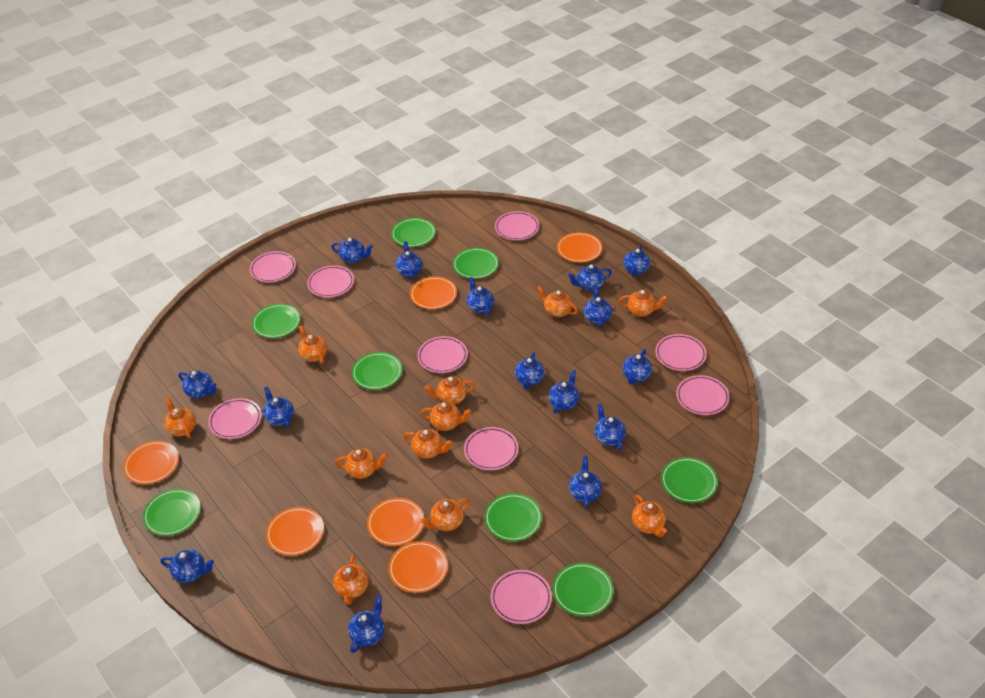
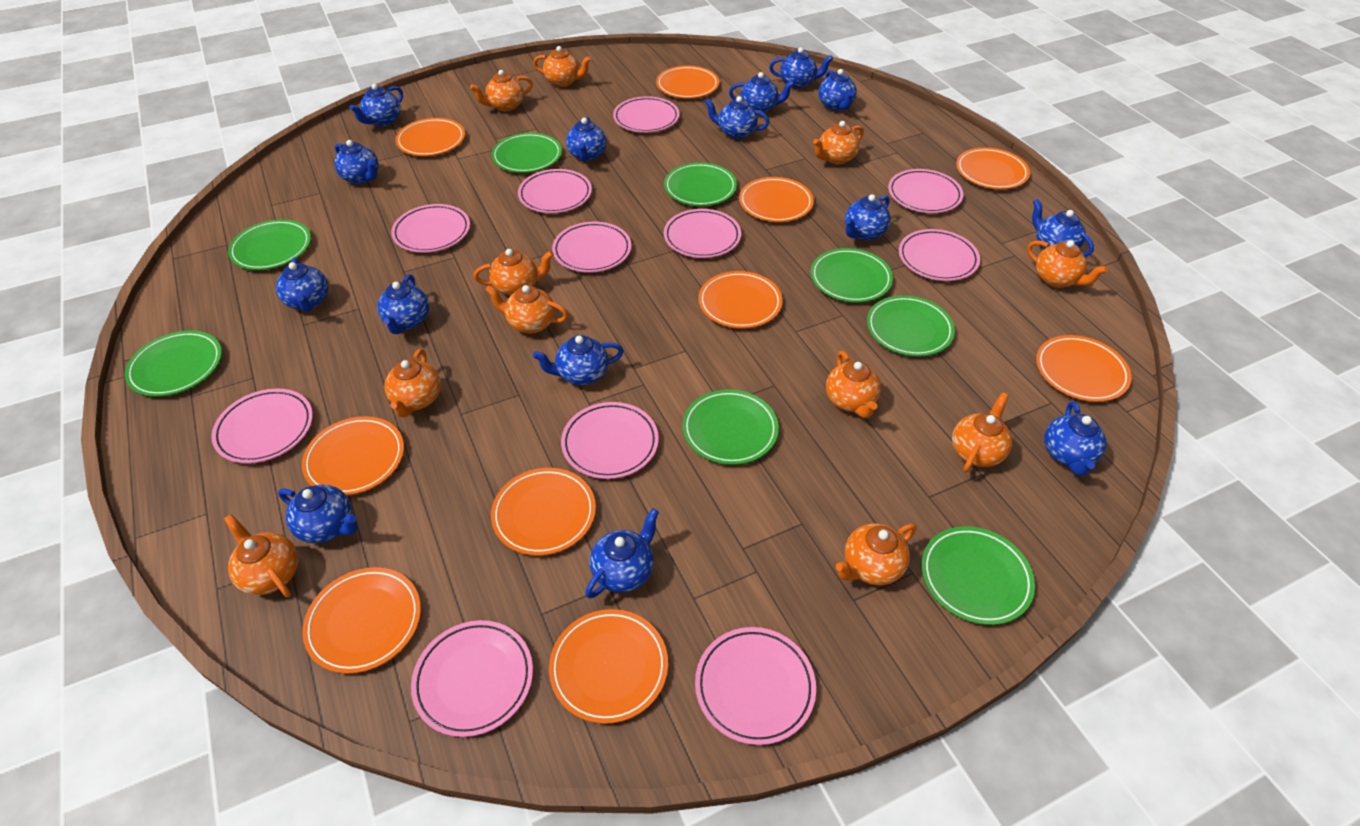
orange plate: 6 -> 10
pink plate: 9 -> 11

